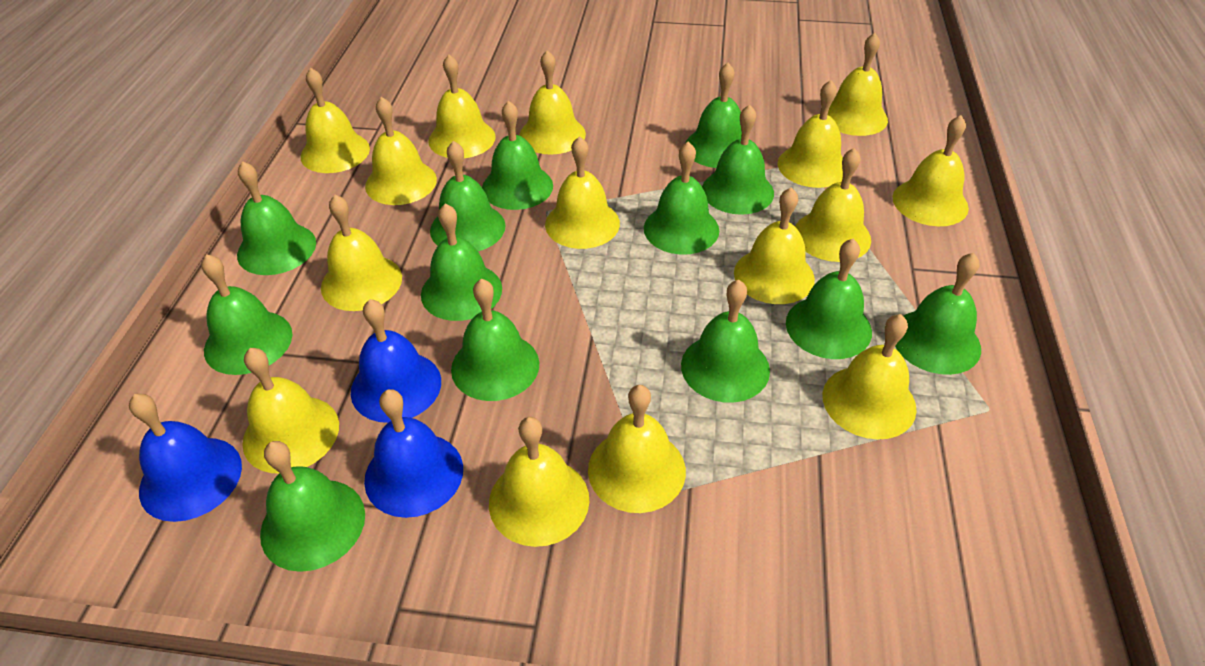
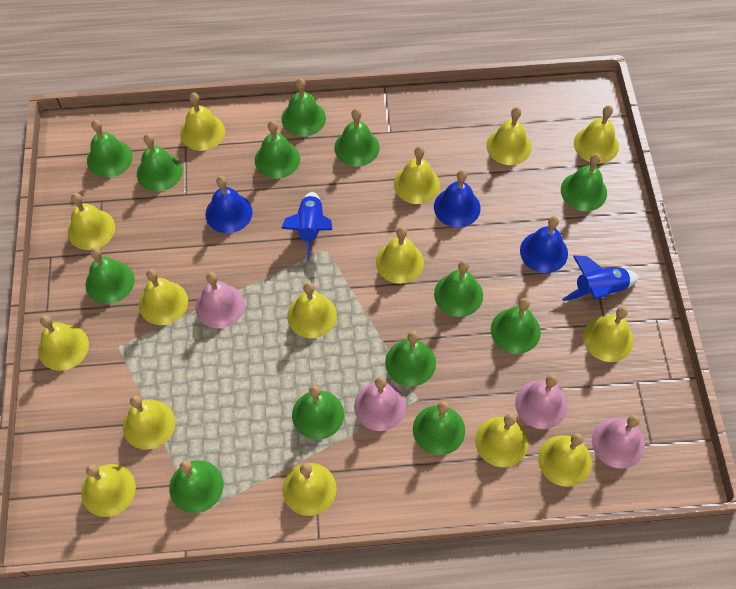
blue rocket: 0 -> 2
pink bell: 0 -> 4

